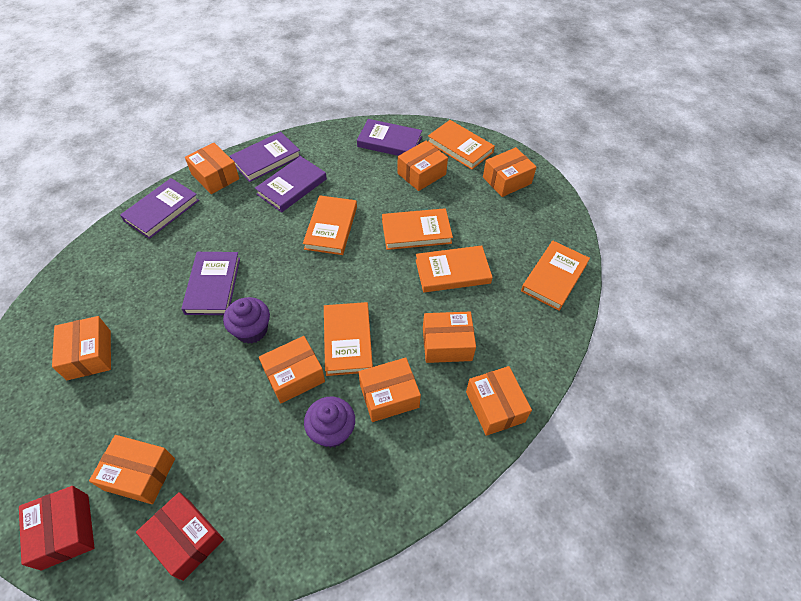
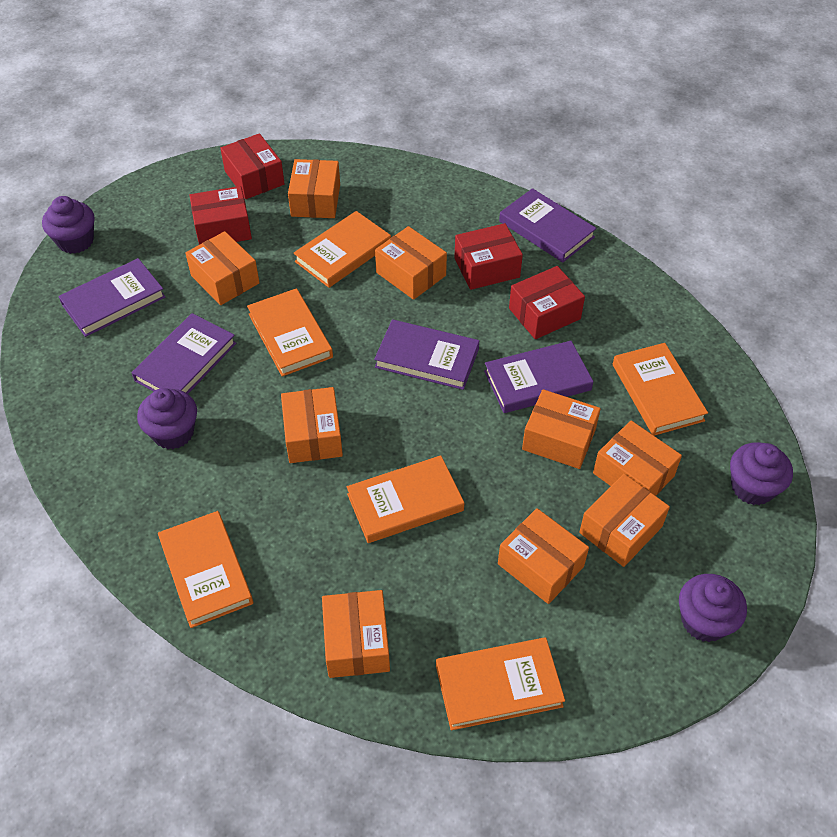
purple cupcake: 2 -> 4
red box: 2 -> 4

